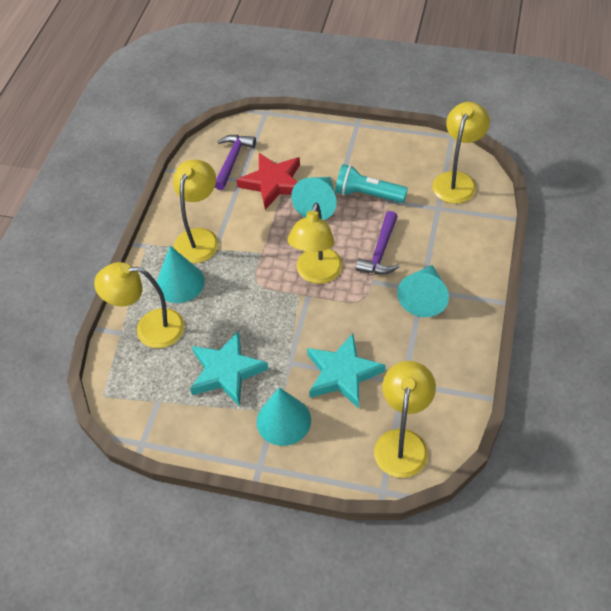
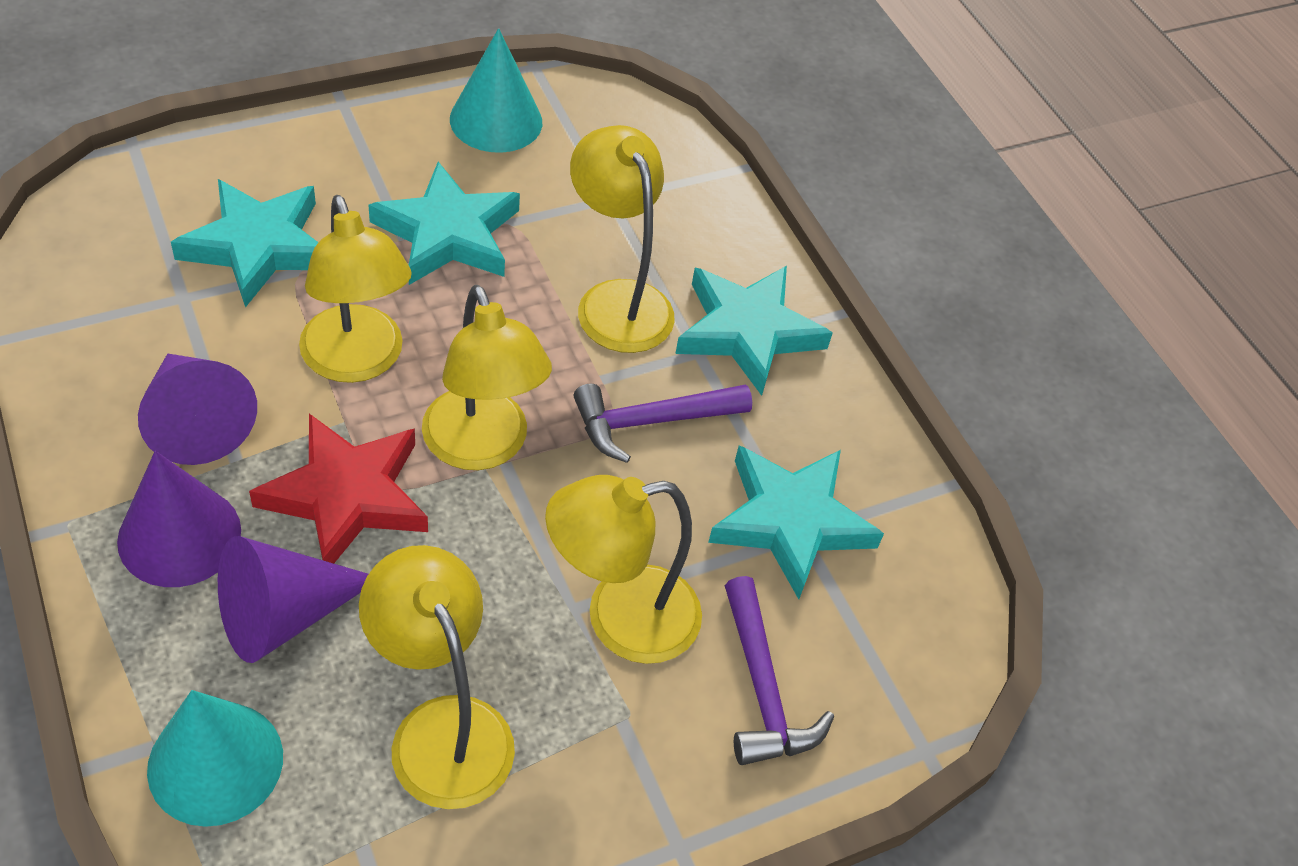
purple cone: 0 -> 3
turquoise cone: 4 -> 2
turquoise flashlight: 1 -> 0
turquoise star: 2 -> 4

